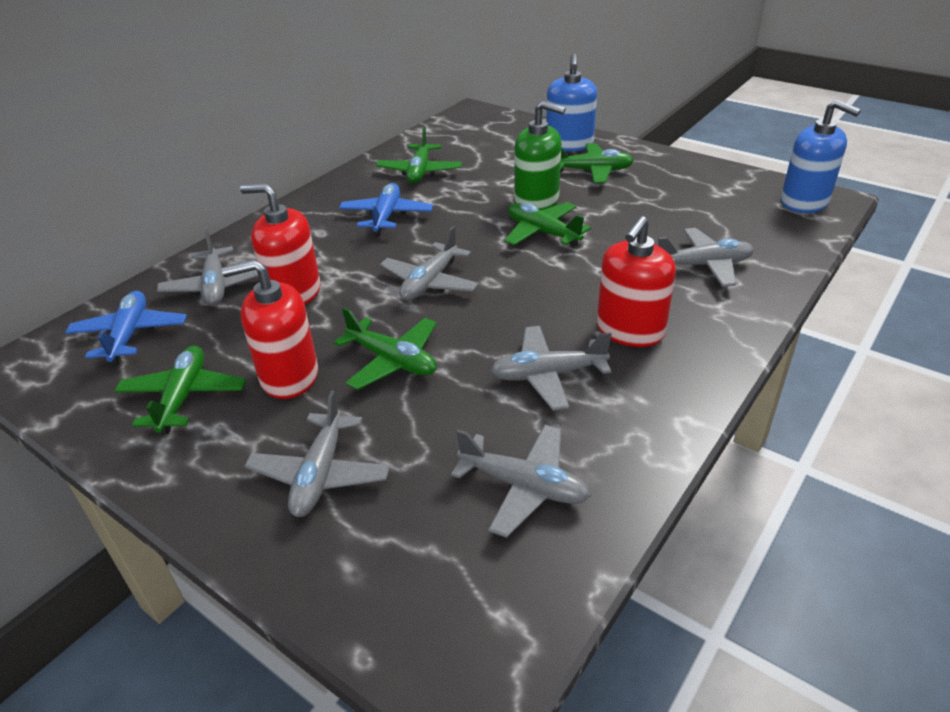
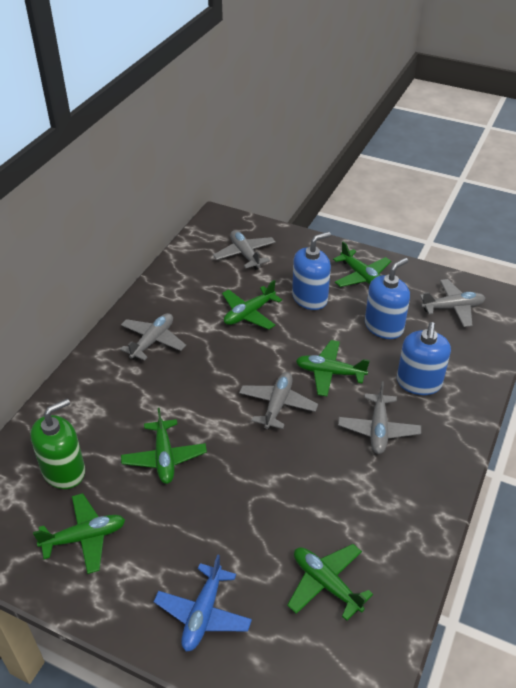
blue plane: 2 -> 1
blue soap dispenser: 2 -> 3
green plane: 5 -> 6
grey plane: 6 -> 5
red soap dispenser: 3 -> 0

